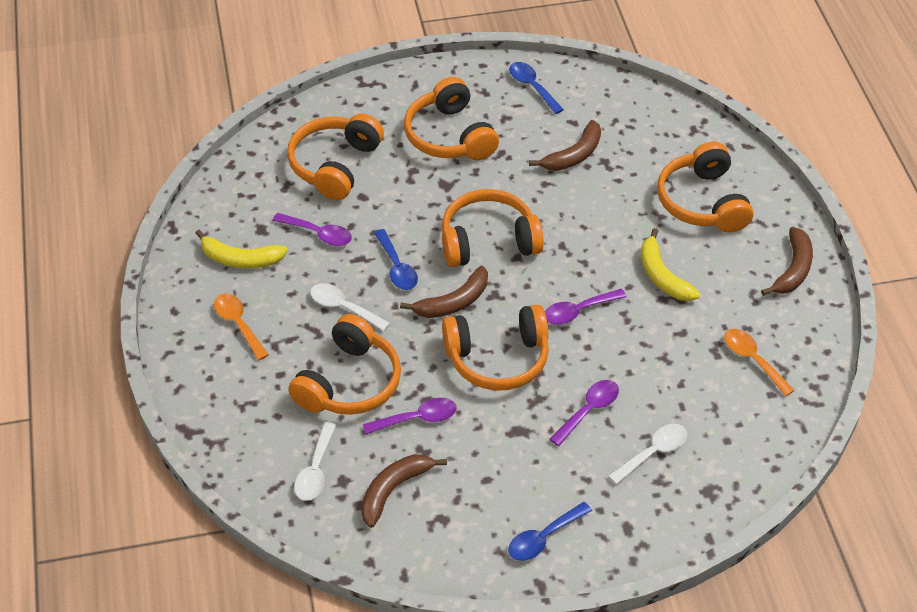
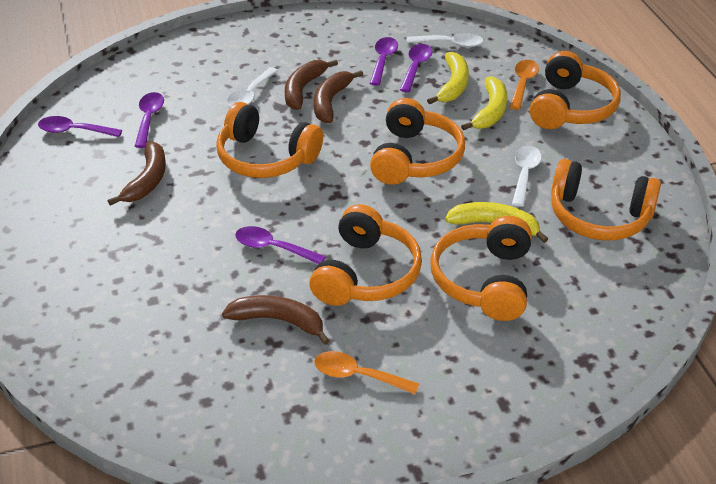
blue spoon: 3 -> 0
purple spoon: 4 -> 5
yellow banana: 2 -> 3

